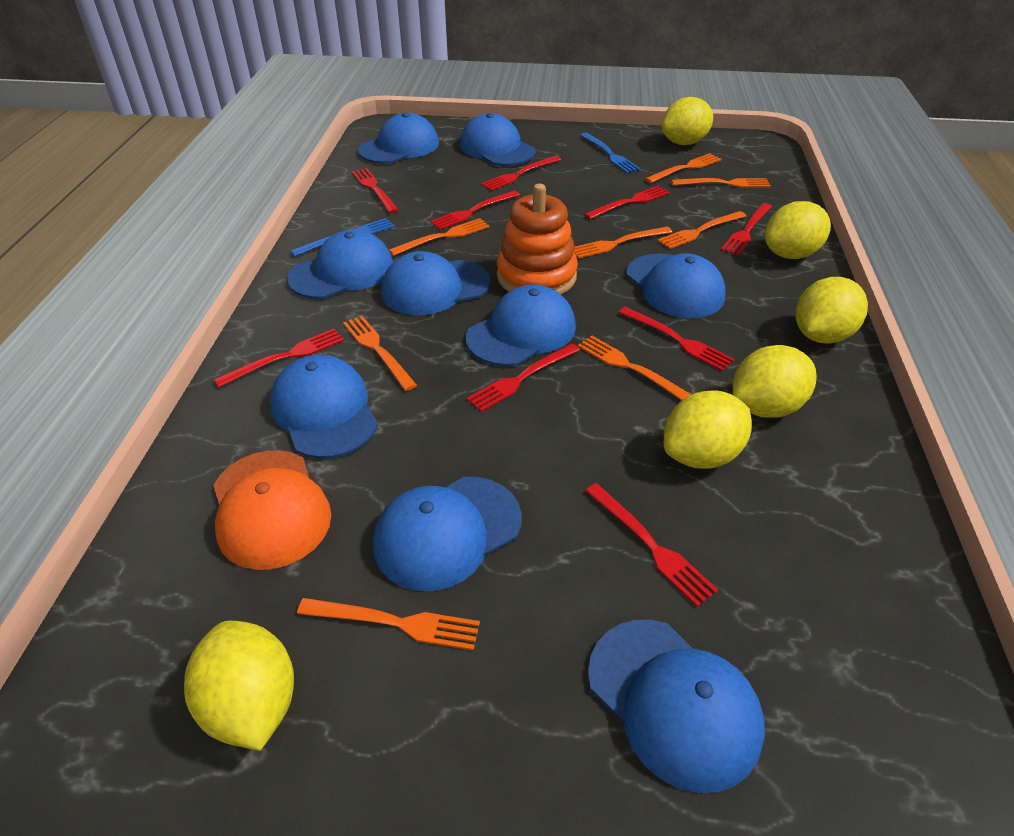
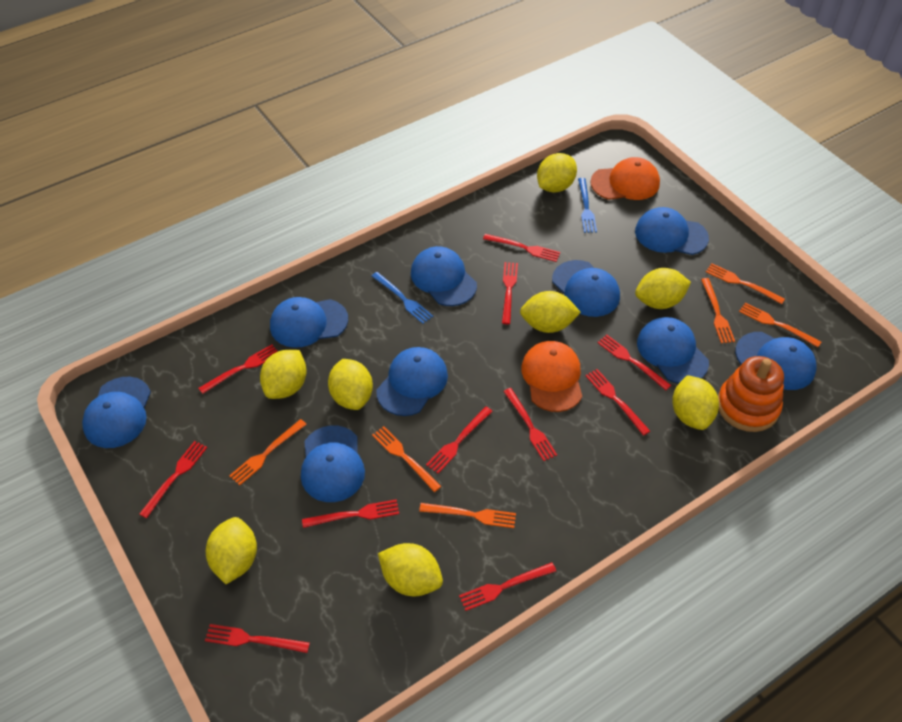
orange cap: 1 -> 2
orange fork: 8 -> 6
red fork: 9 -> 11
yellow lemon: 6 -> 8

